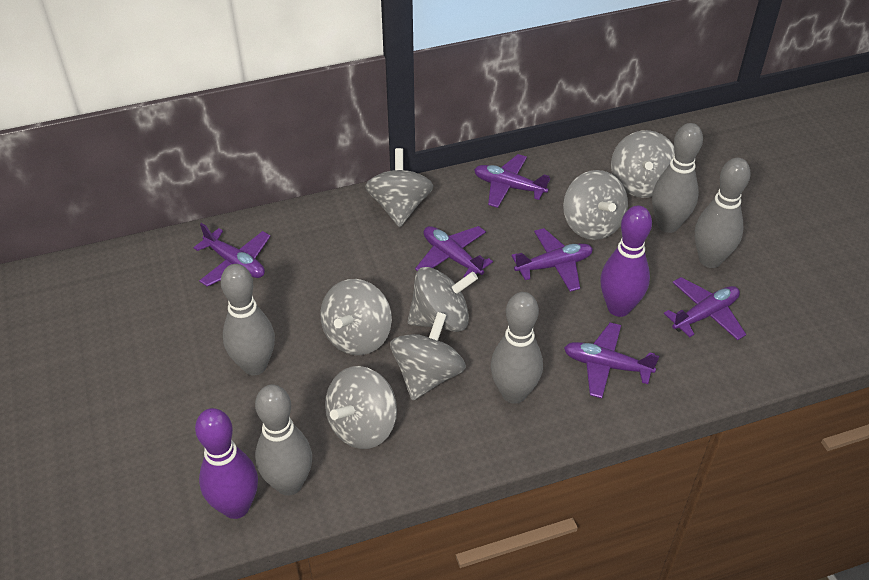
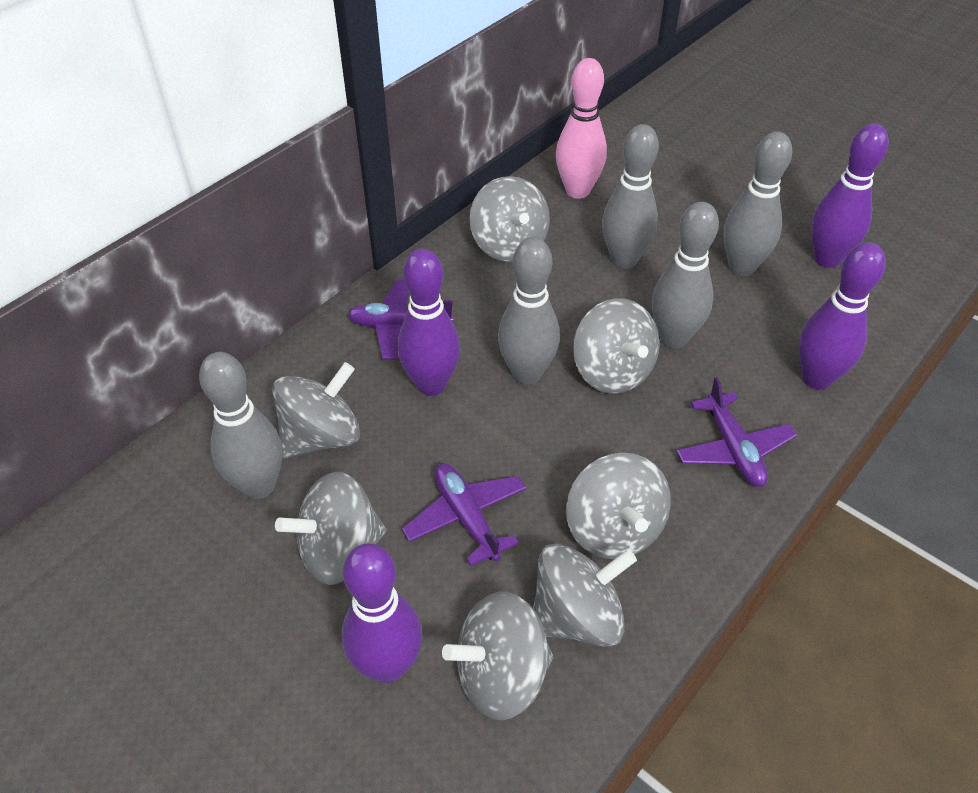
pink bowling pin: 0 -> 1
purple bowling pin: 2 -> 4
purple plane: 6 -> 3

